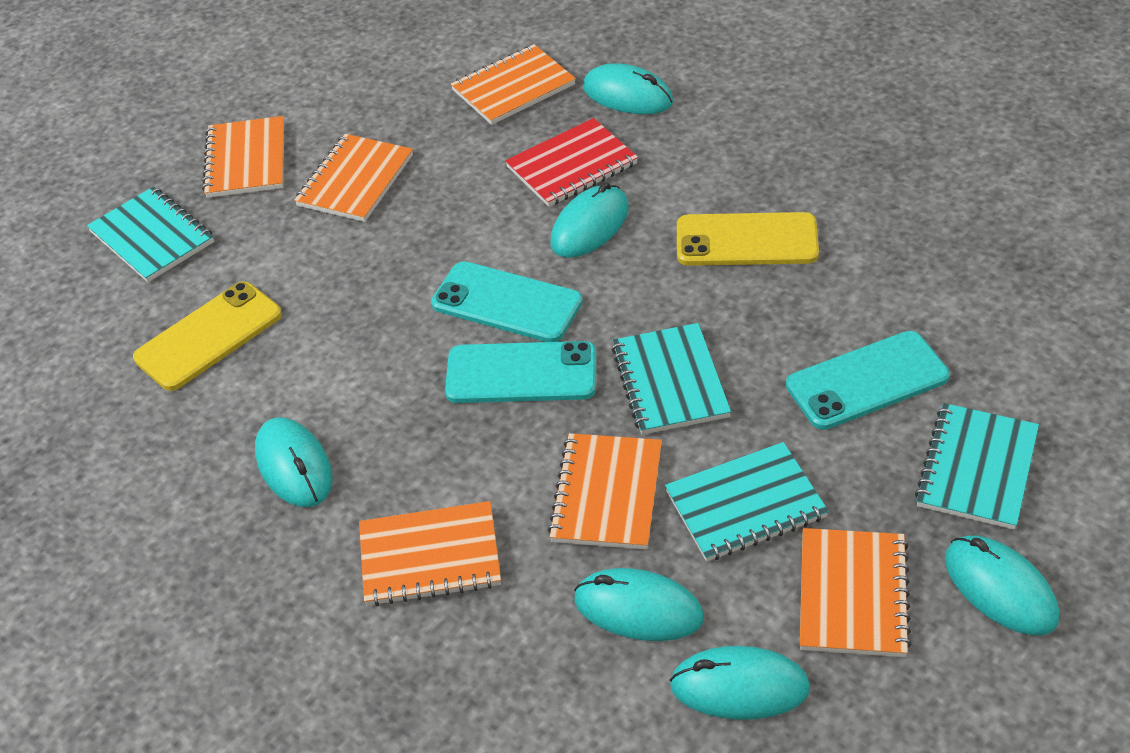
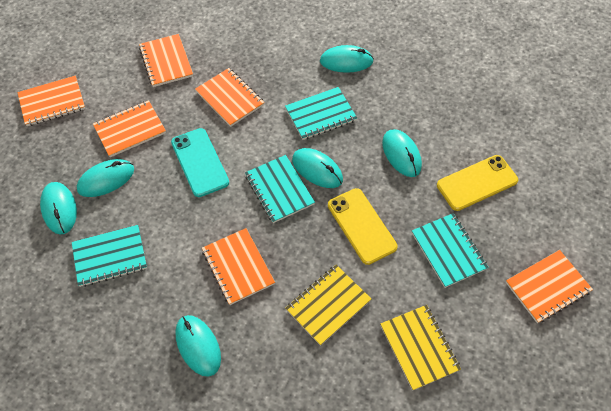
red notebook: 1 -> 0
turquoise phone: 3 -> 1
yellow notebook: 0 -> 2

